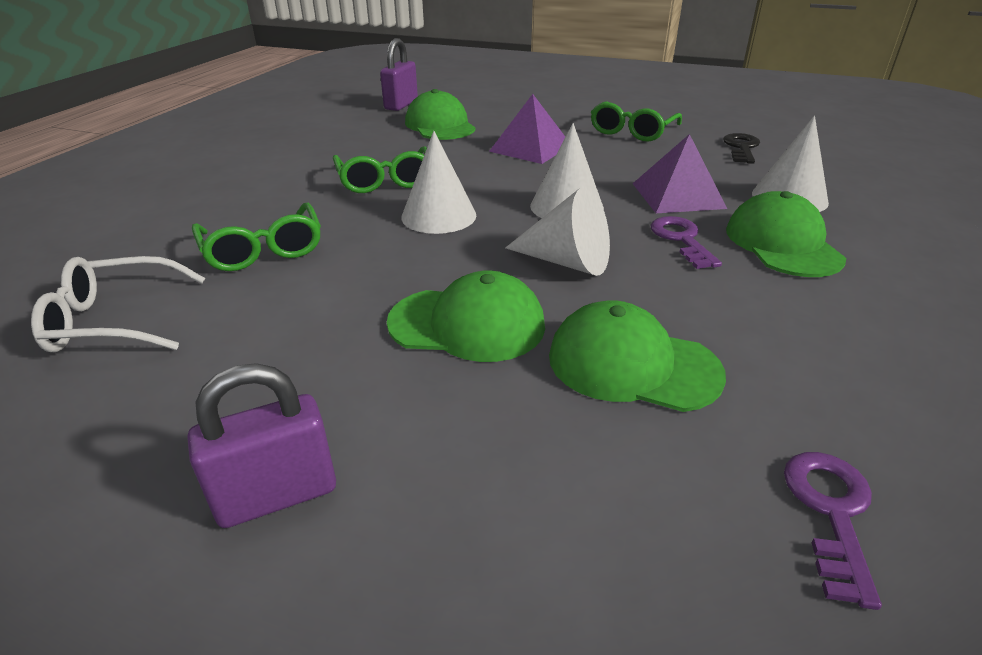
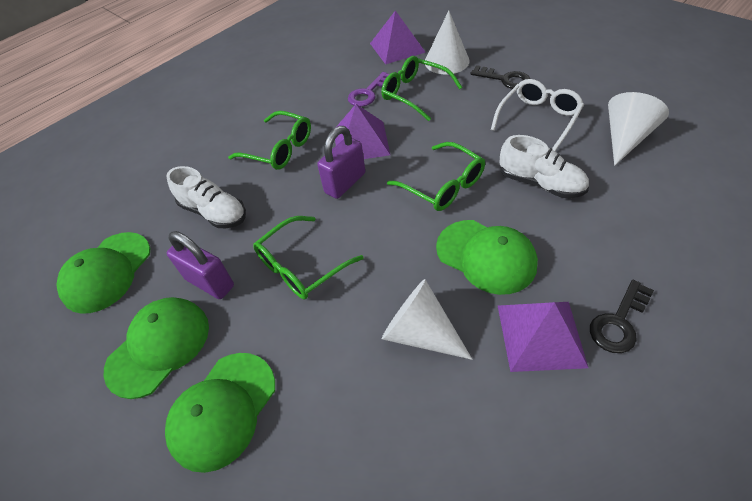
black key: 1 -> 2
green glasses: 3 -> 4
purple key: 2 -> 1
purple pyramid: 2 -> 3
white cone: 4 -> 3
white shoe: 0 -> 2

